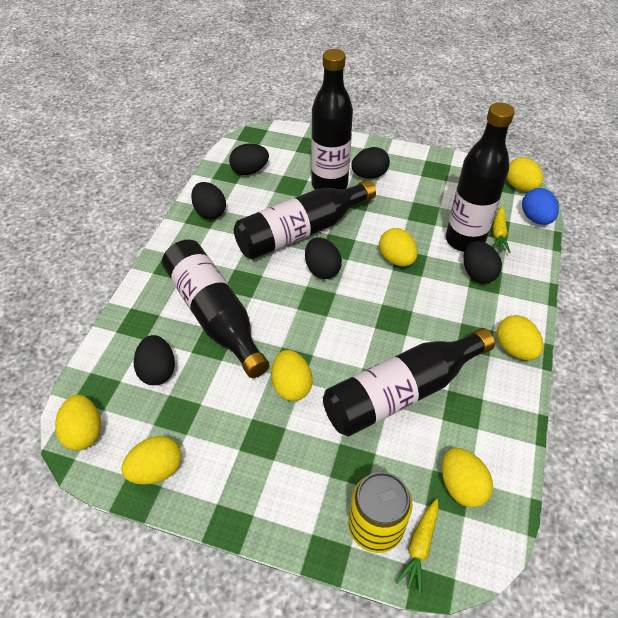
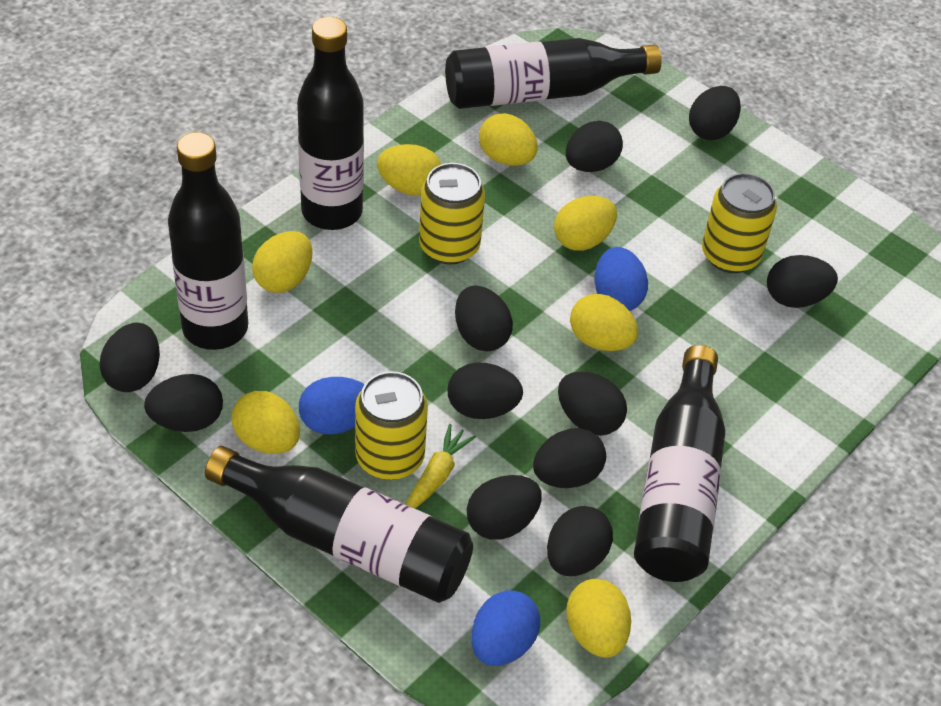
black egg: 6 -> 11
blue egg: 1 -> 3
yellow can: 1 -> 3
yellow carrot: 2 -> 1

